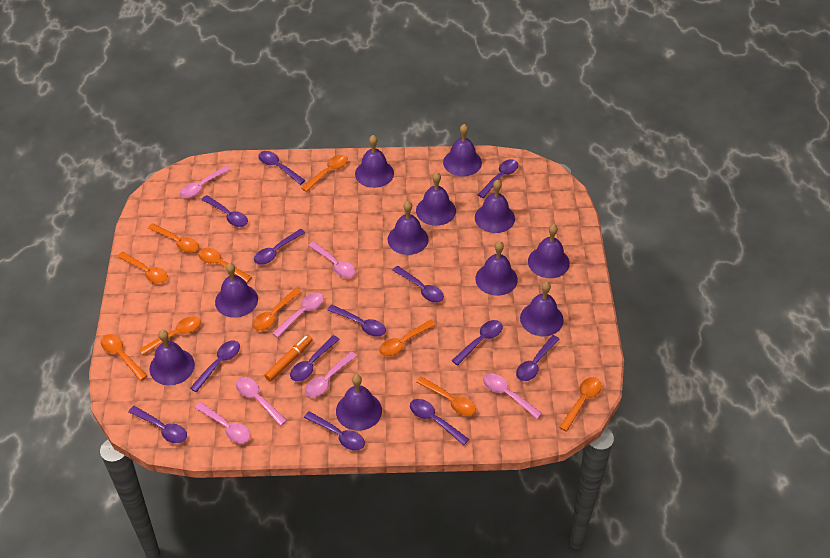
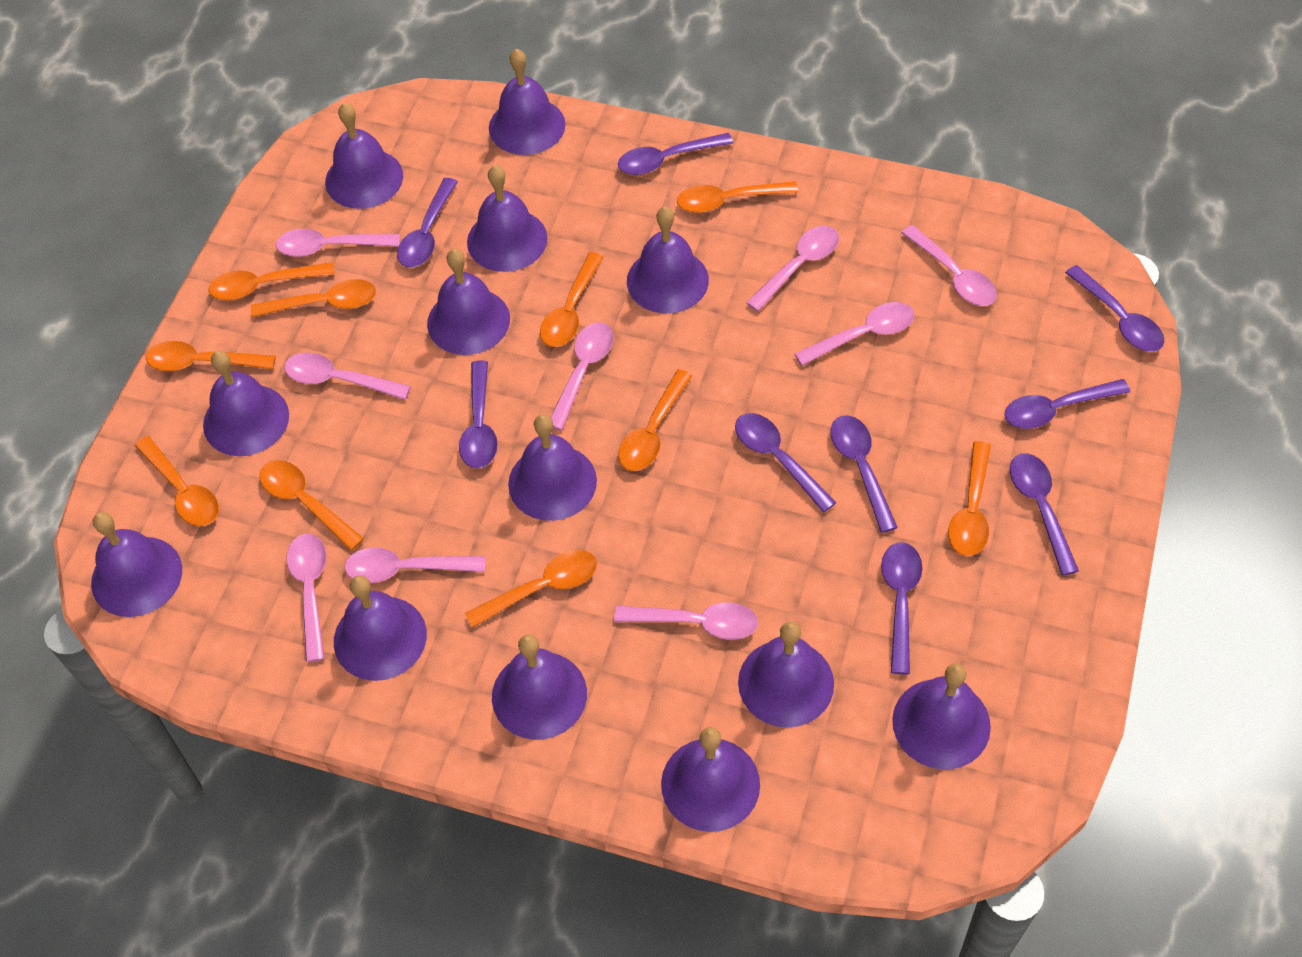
orange marker: 1 -> 0
pink spoon: 7 -> 9
purple bell: 11 -> 13
purple spoon: 13 -> 9

